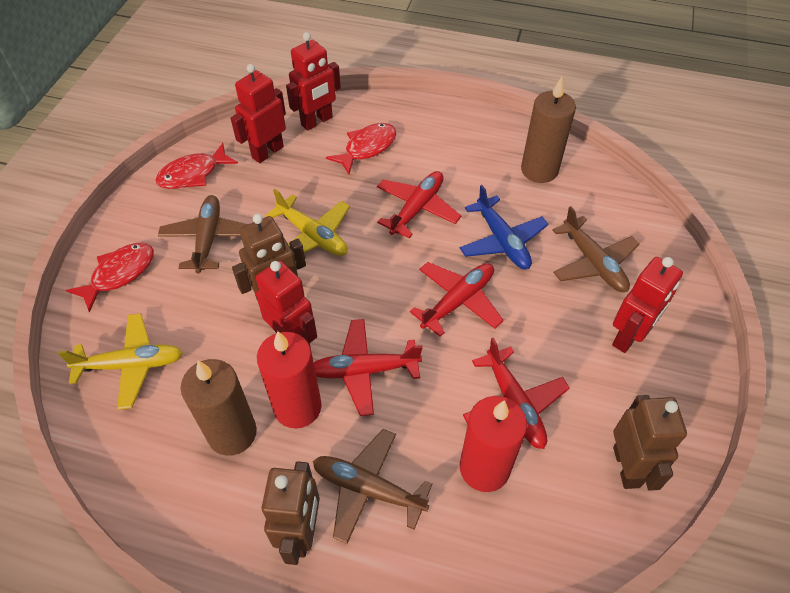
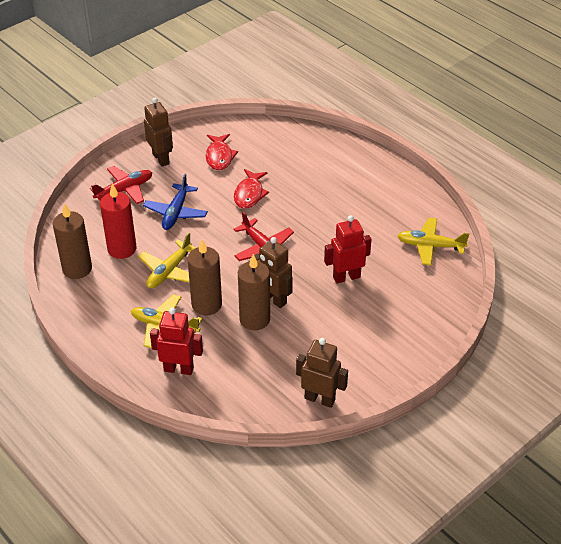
brown candle: 2 -> 3
brown plane: 3 -> 0
red candle: 2 -> 1
red fish: 3 -> 2
red plane: 4 -> 2
red robot: 4 -> 2
yellow plane: 2 -> 3

